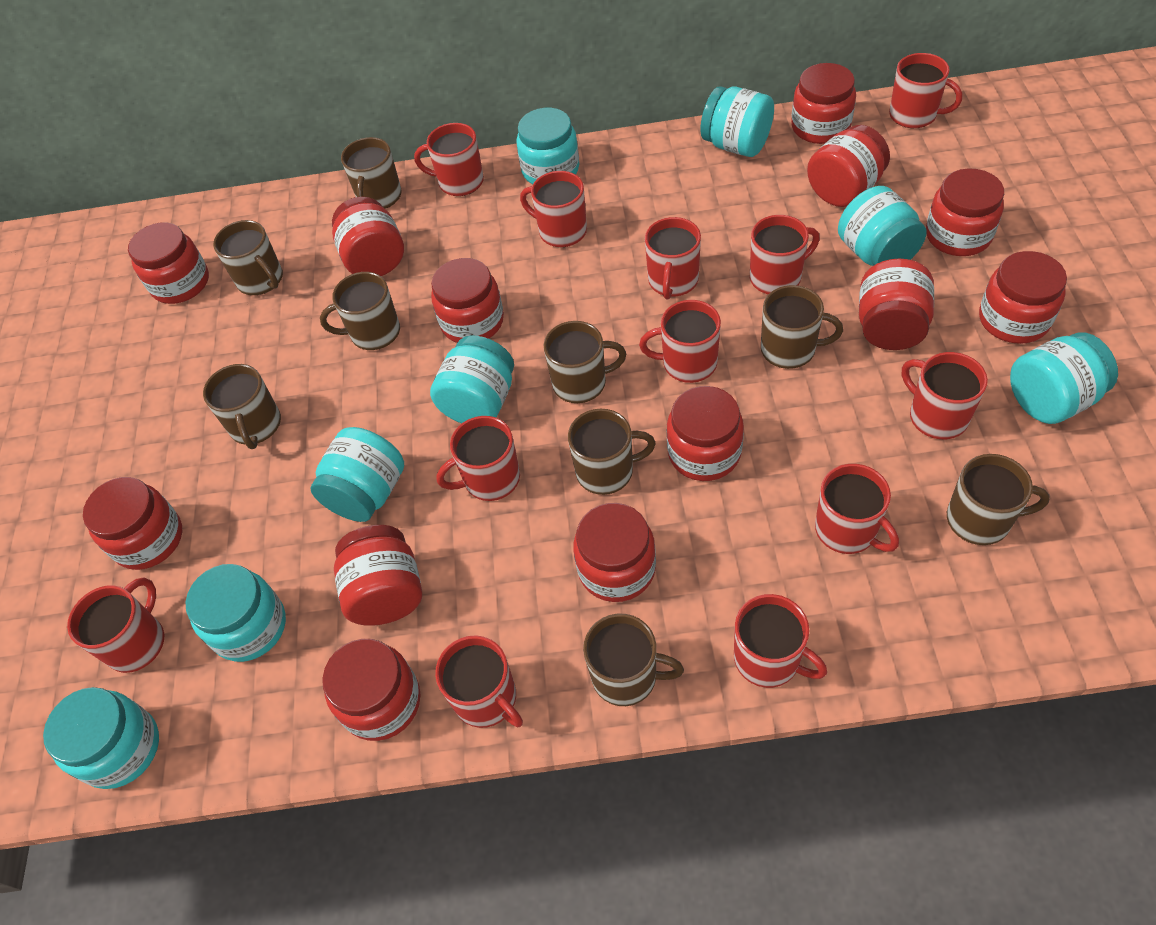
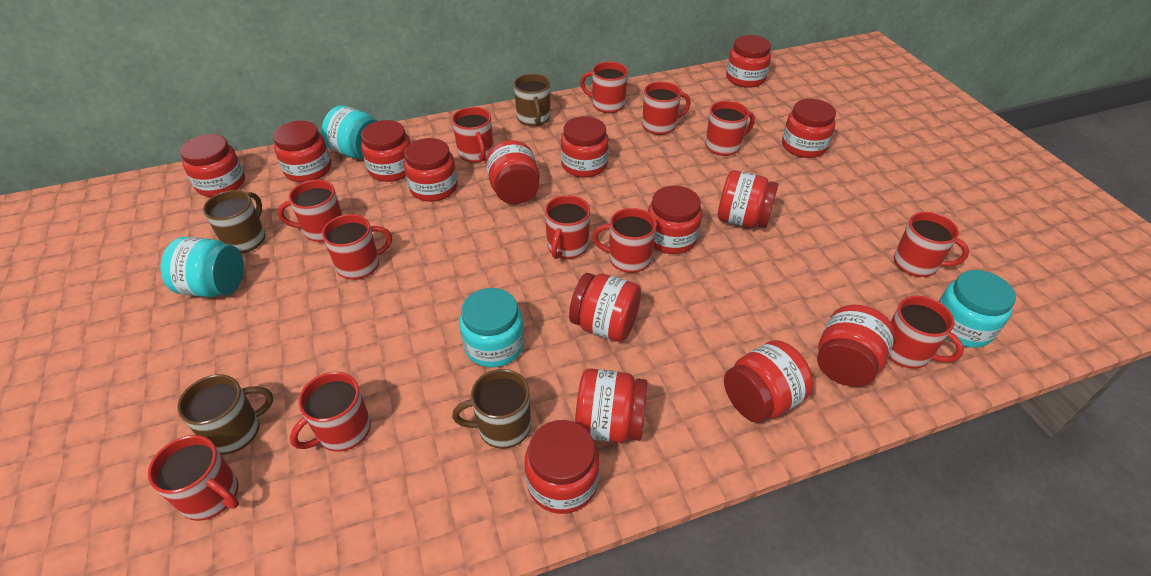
brown mug: 9 -> 4
red jar: 13 -> 15
turquoise jar: 8 -> 4

